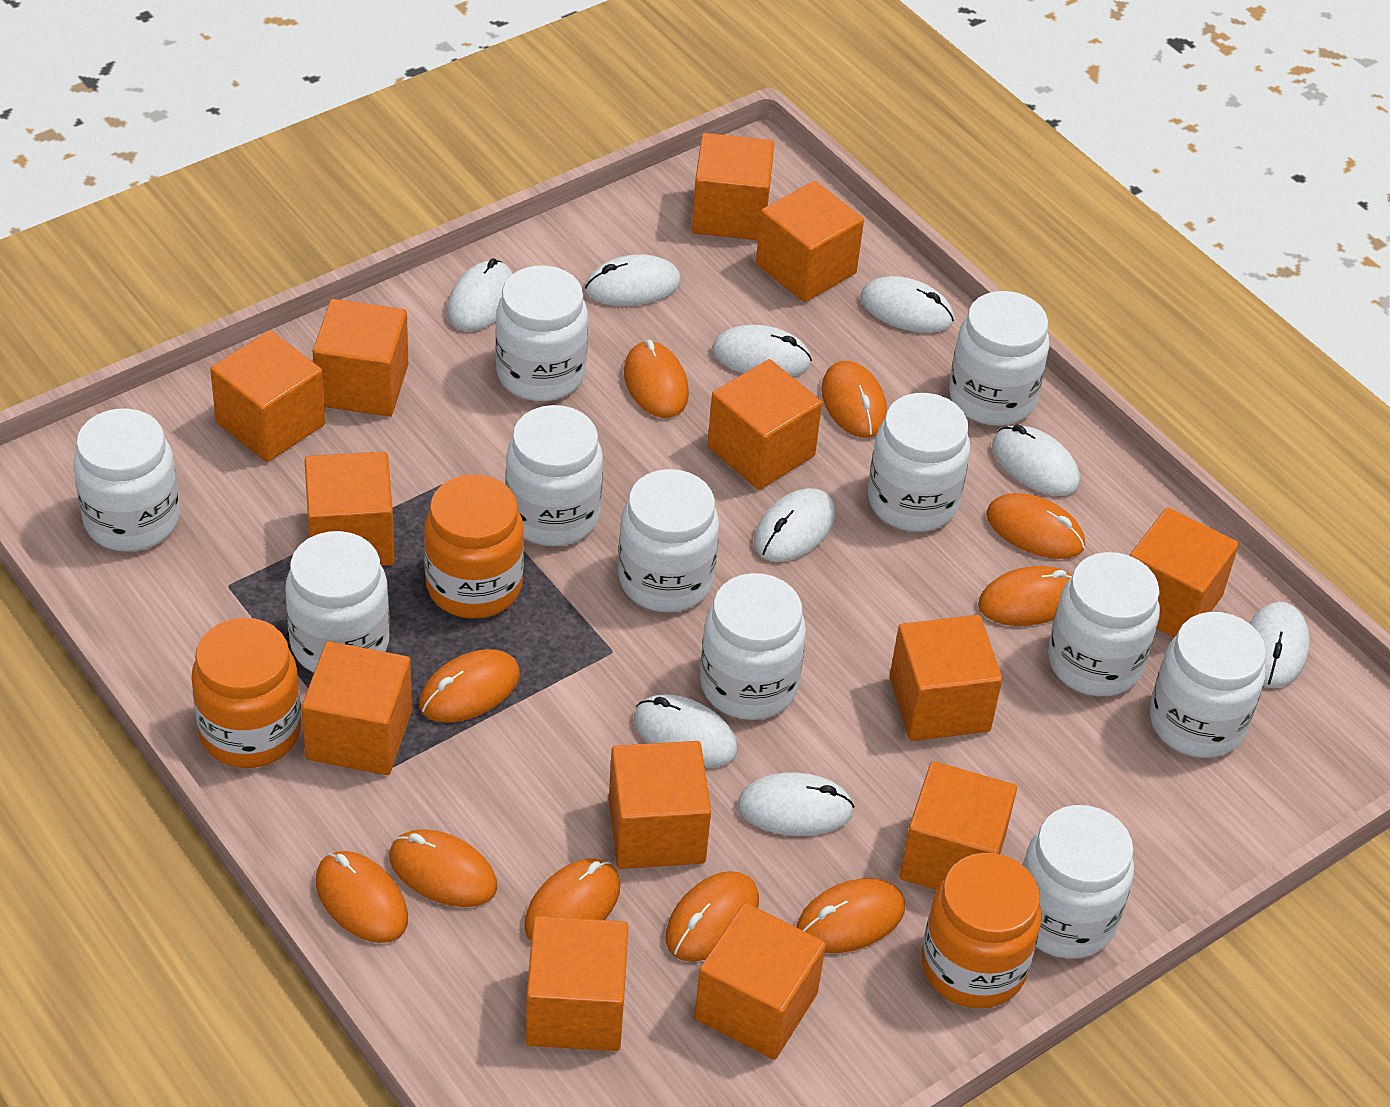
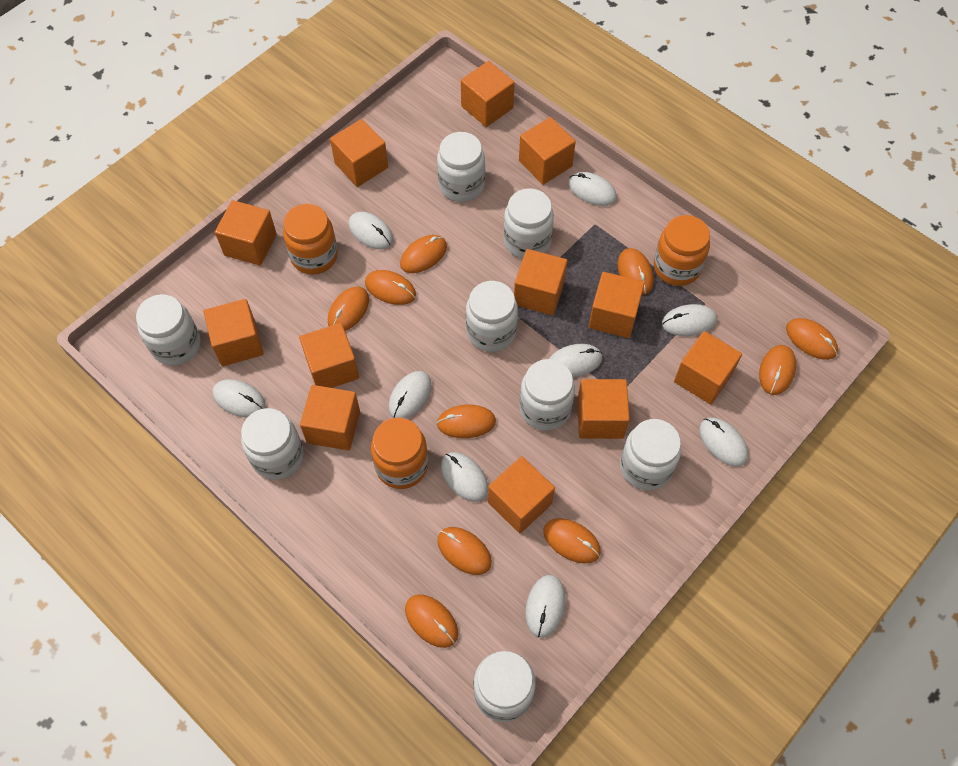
orange cube: 13 -> 12
white jar: 11 -> 8

